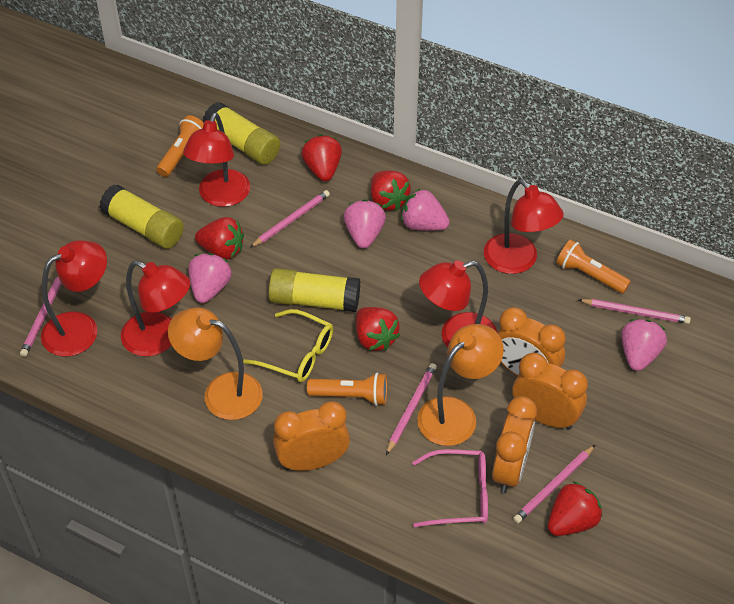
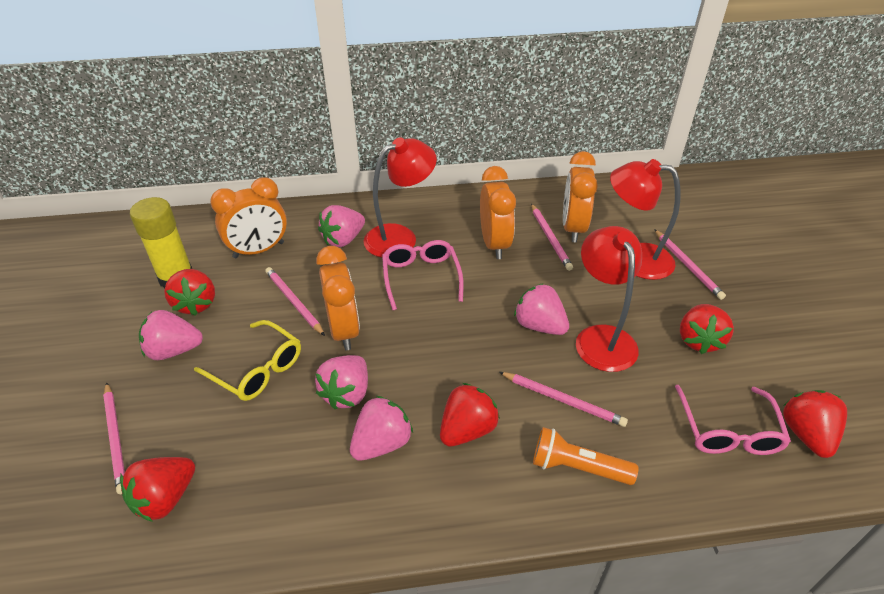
orange flashlight: 3 -> 1
orange lamp: 2 -> 0
pink glasses: 1 -> 2
pink strawberry: 4 -> 5
red lamp: 5 -> 3
yellow glue stick: 3 -> 1

